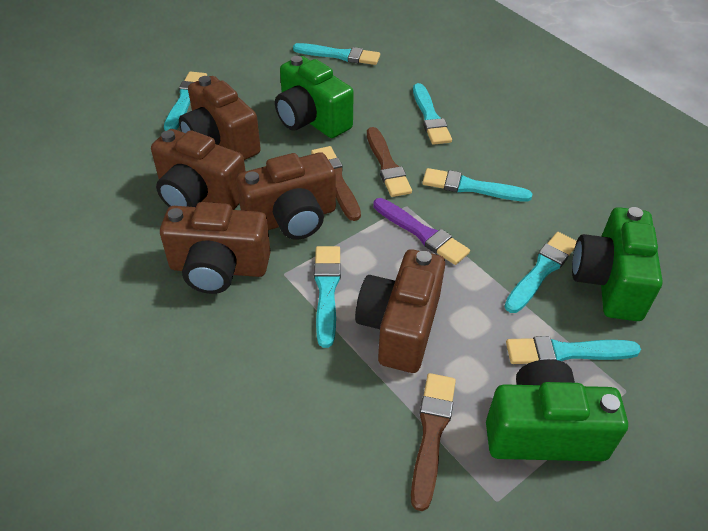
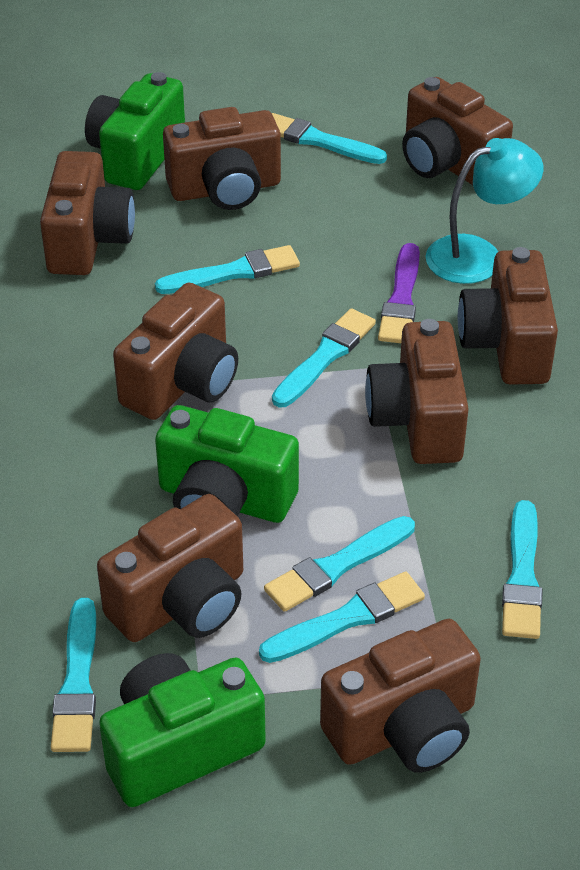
brown brush: 3 -> 0
brown camera: 5 -> 8
turquoise lamp: 0 -> 1

